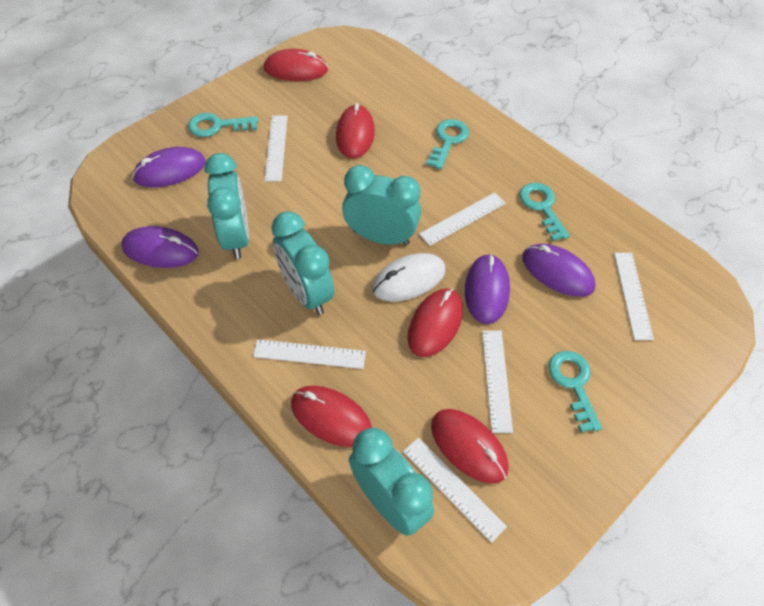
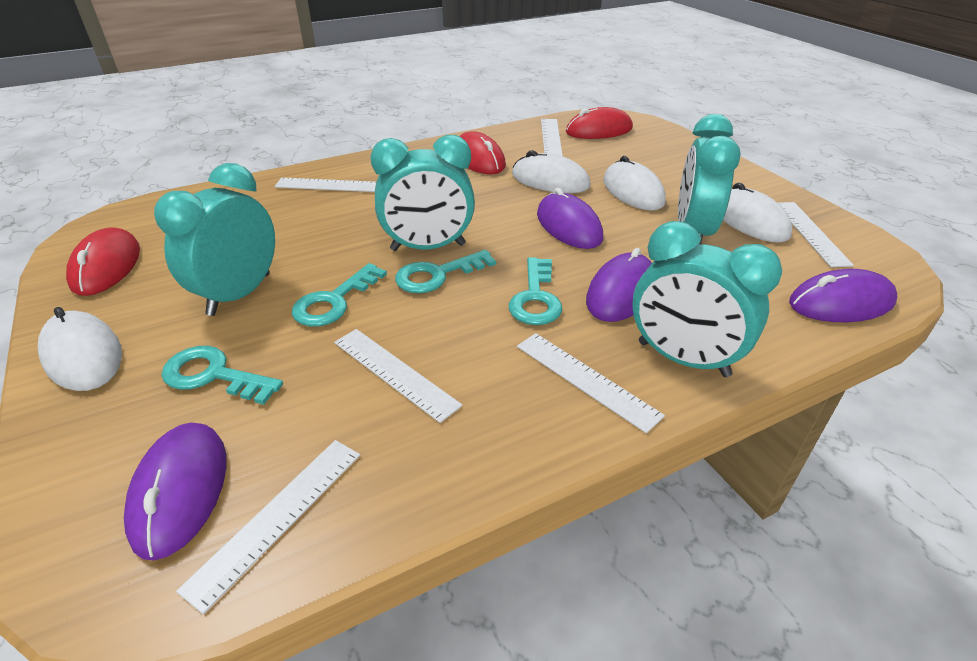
red mouse: 5 -> 3
white mouse: 1 -> 4

